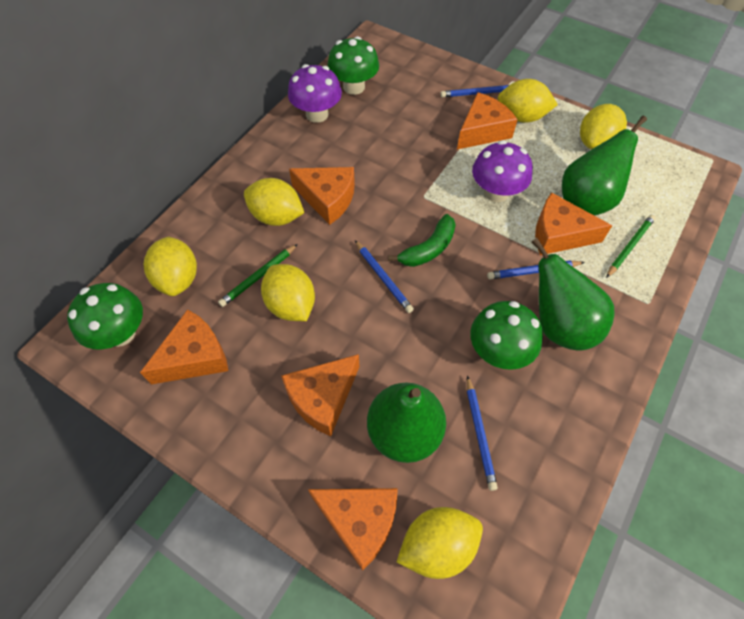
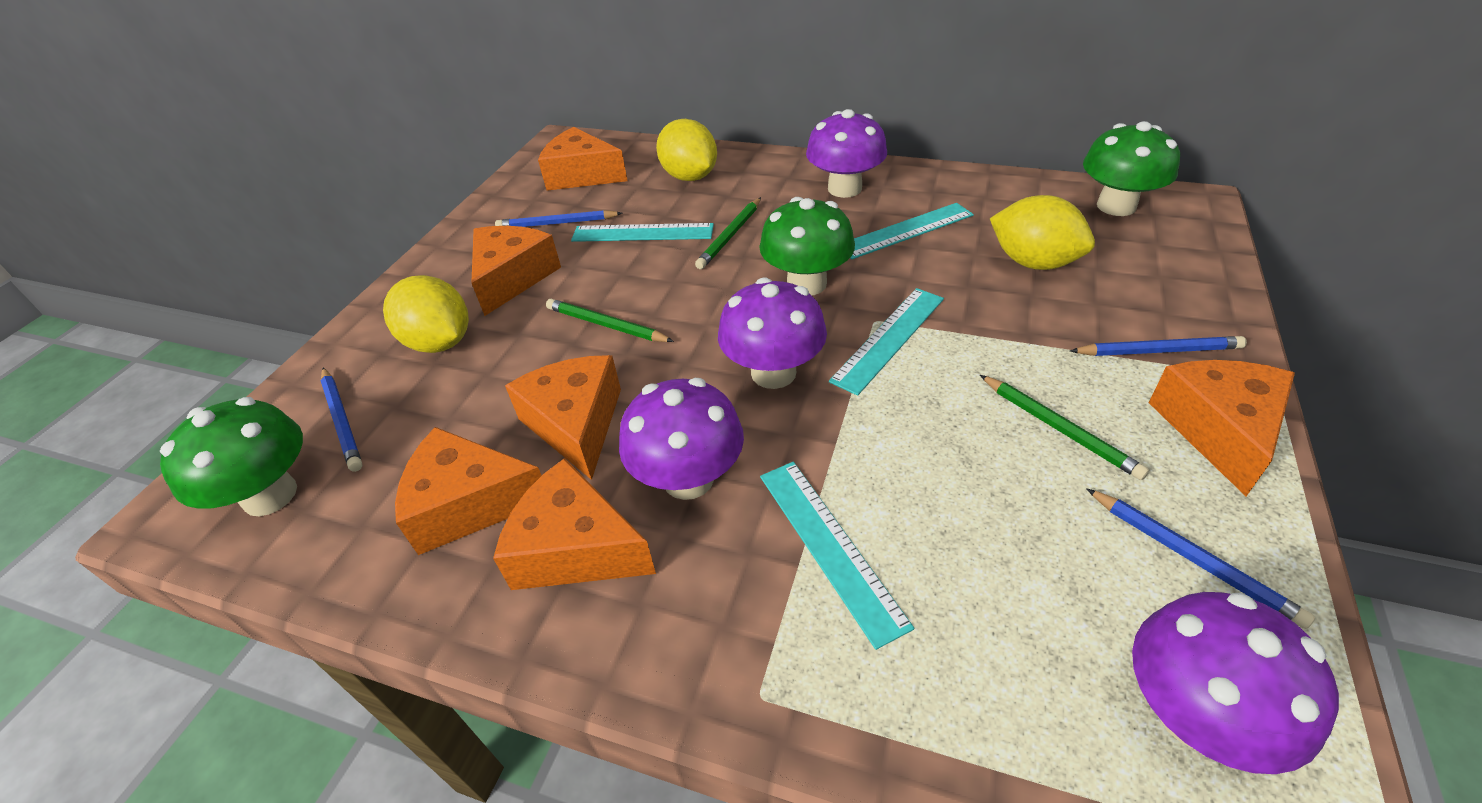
green banana: 1 -> 0
green pear: 3 -> 0
green pencil: 2 -> 3
purple mushroom: 2 -> 4
turquoise ruler: 0 -> 4
yellow lemon: 6 -> 3

